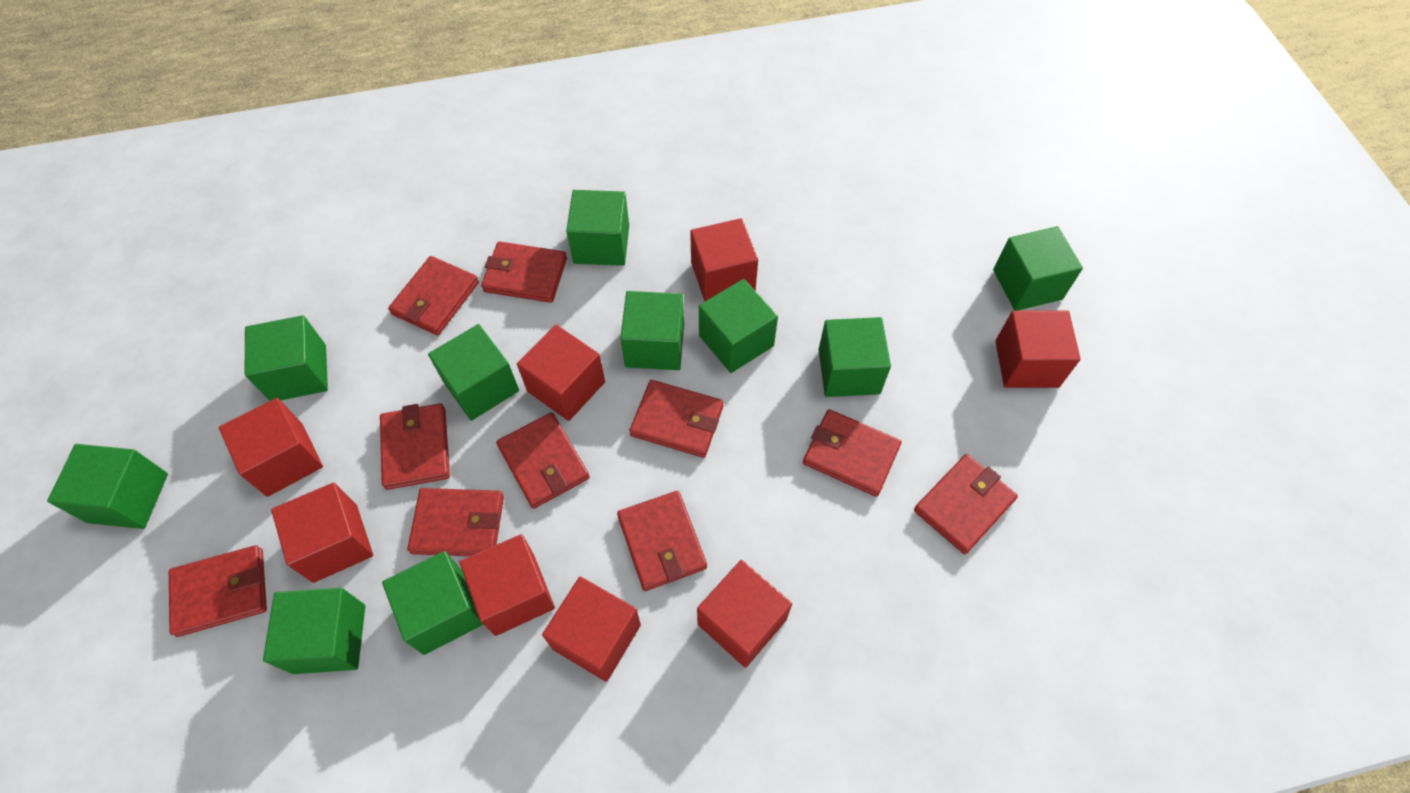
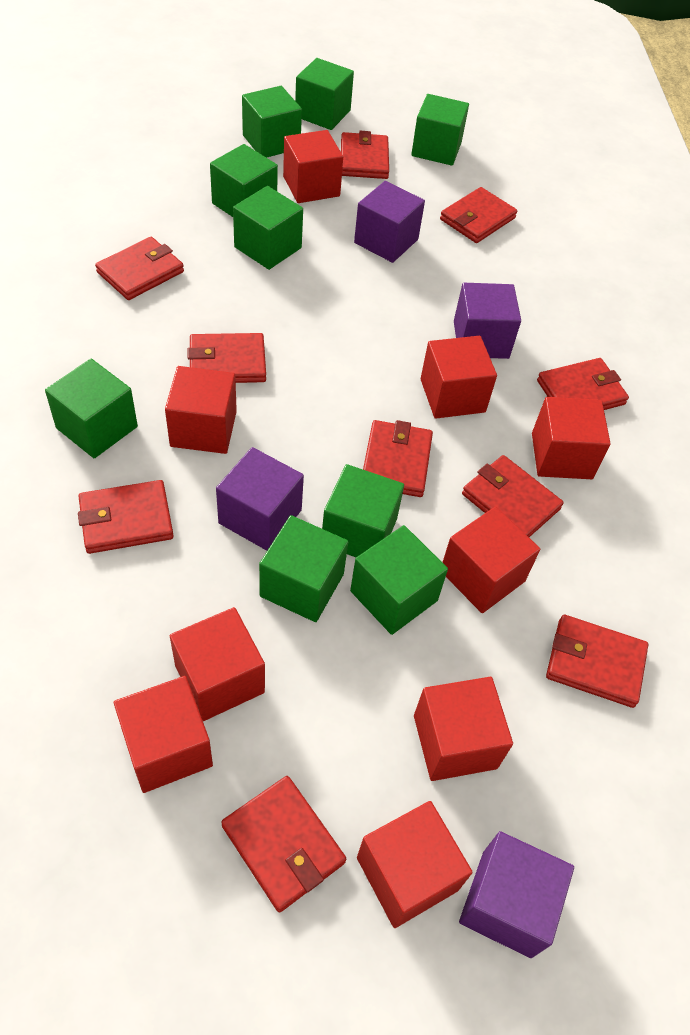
green cube: 10 -> 9
purple cube: 0 -> 4
red cube: 8 -> 9

